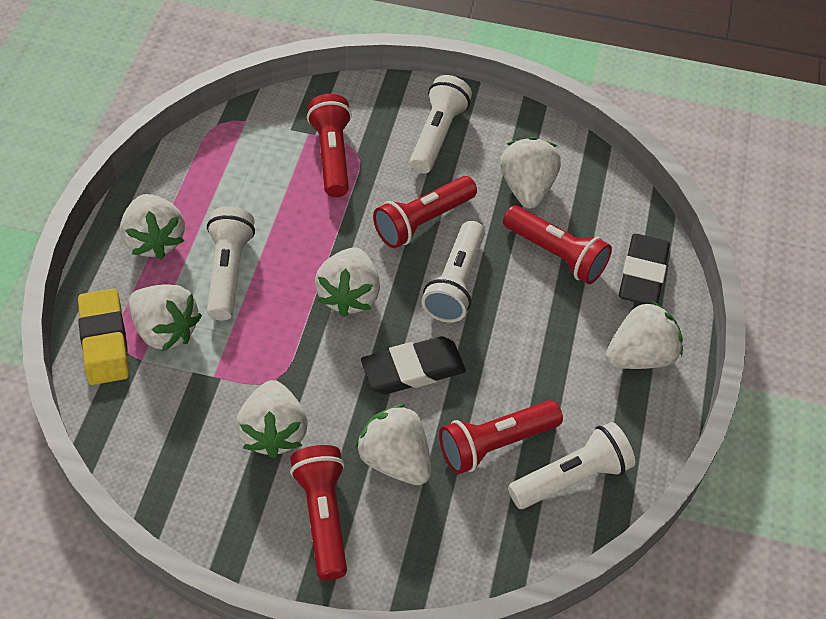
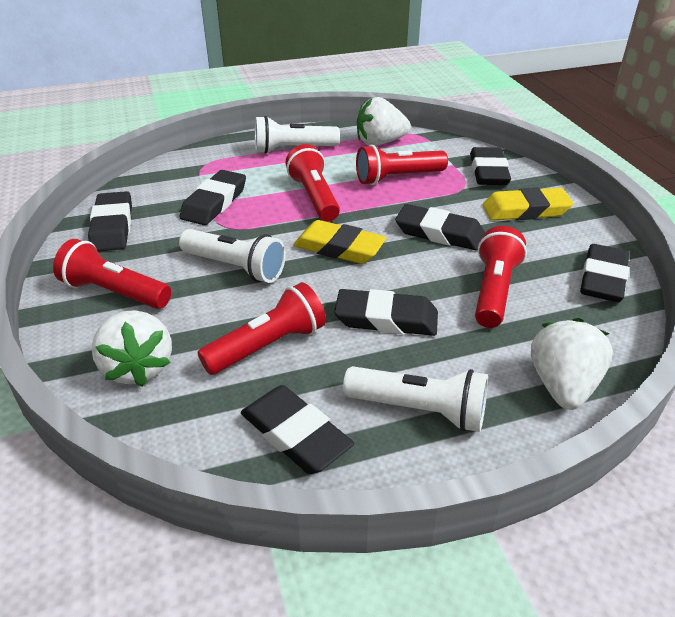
black eraser: 2 -> 7
white flashlight: 4 -> 3
white strawberry: 7 -> 3
yellow eraser: 1 -> 2

